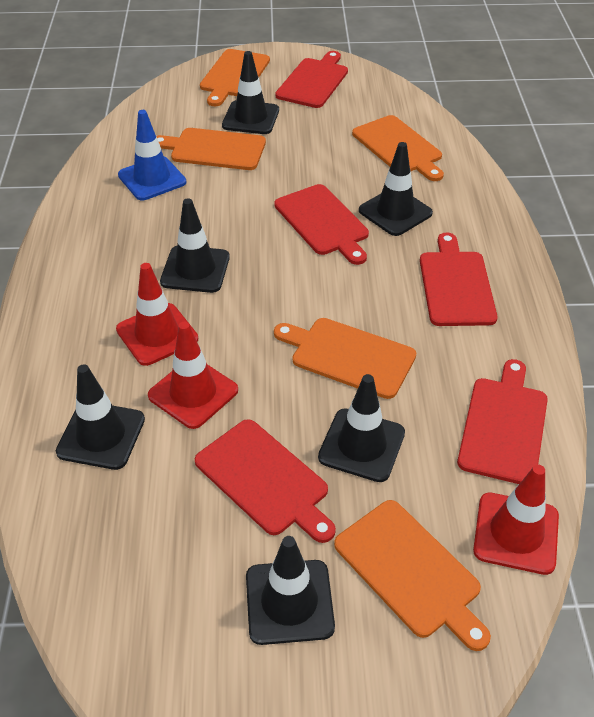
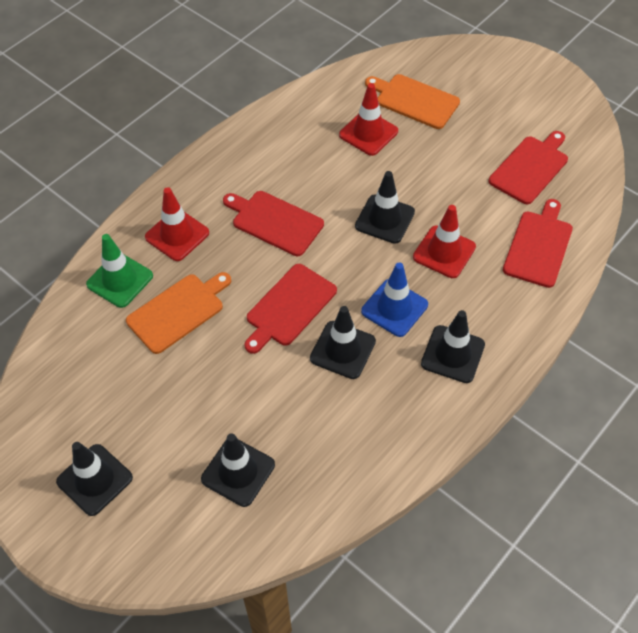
black traffic cone: 6 -> 5
green traffic cone: 0 -> 1
orange cutting board: 5 -> 2
red cutting board: 5 -> 4

